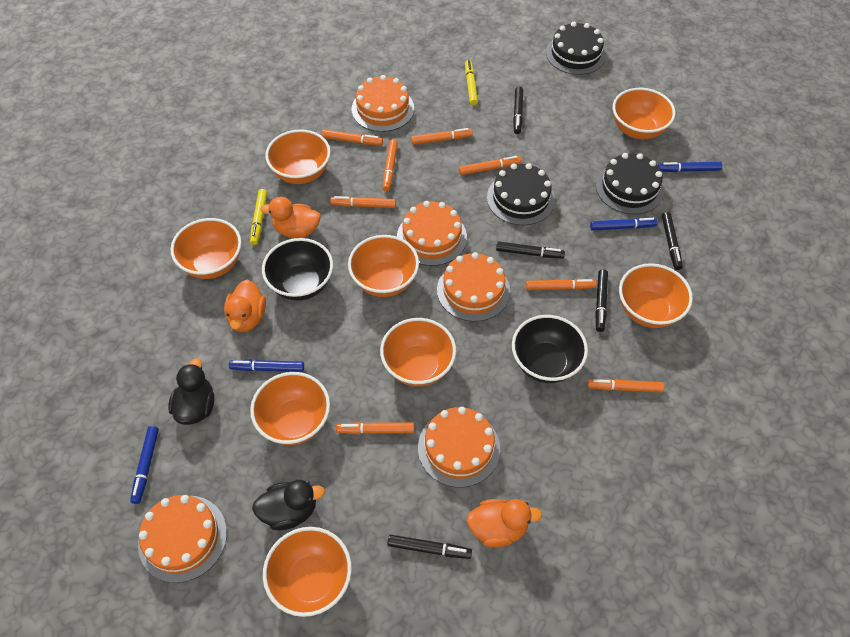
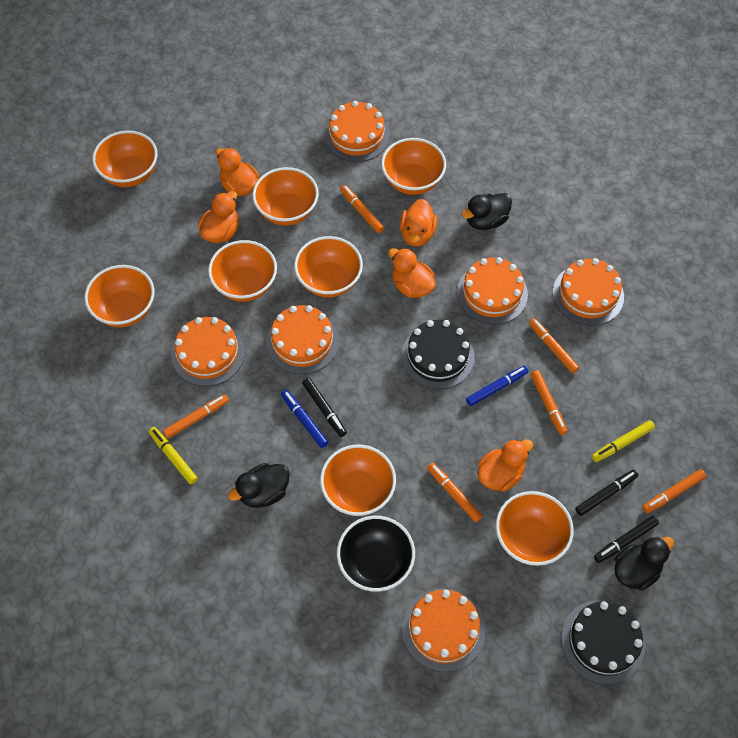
black bowl: 2 -> 1
black cake: 3 -> 2
black duck: 2 -> 3
black marker: 5 -> 3
blue marker: 4 -> 2
orange cake: 5 -> 6
orange duck: 3 -> 5
orange marker: 8 -> 6

